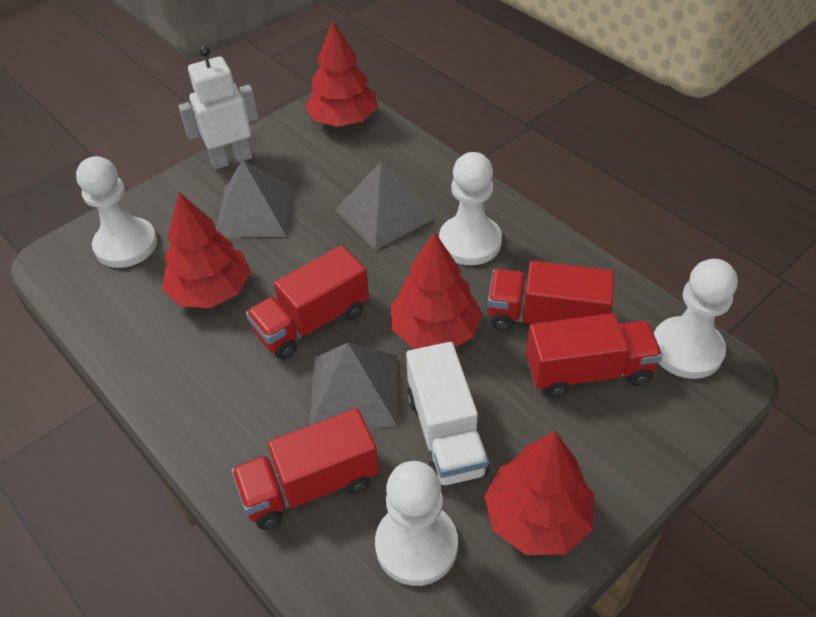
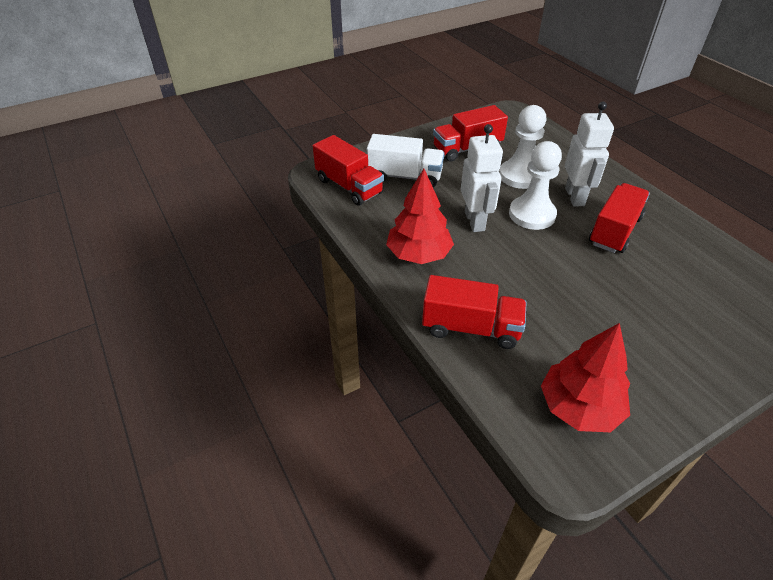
grey pyramid: 3 -> 0
red tree: 4 -> 2
white pawn: 4 -> 2
white robot: 1 -> 2

